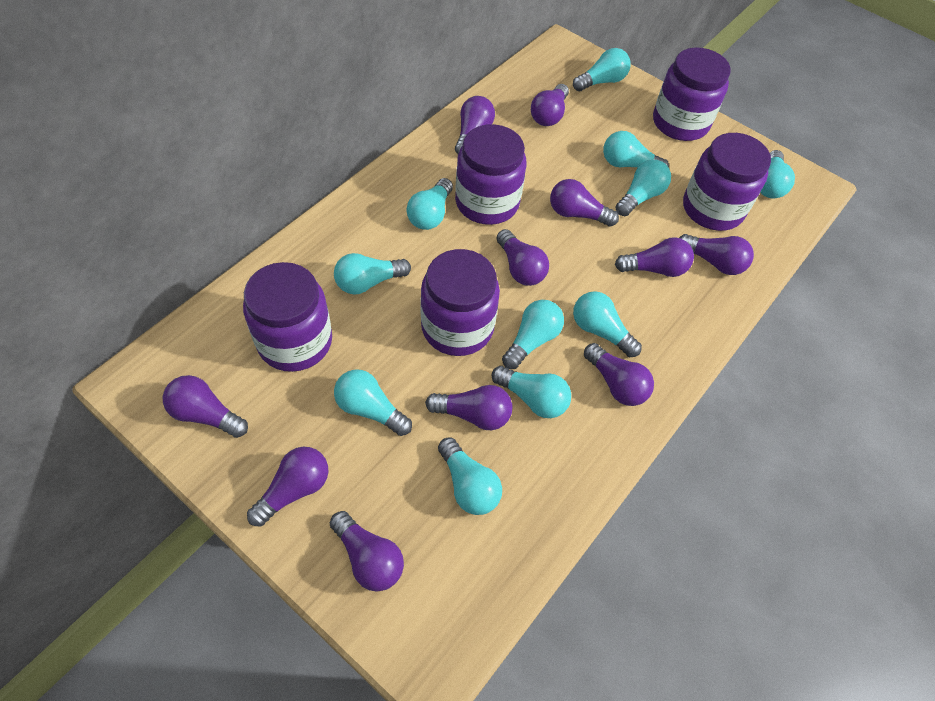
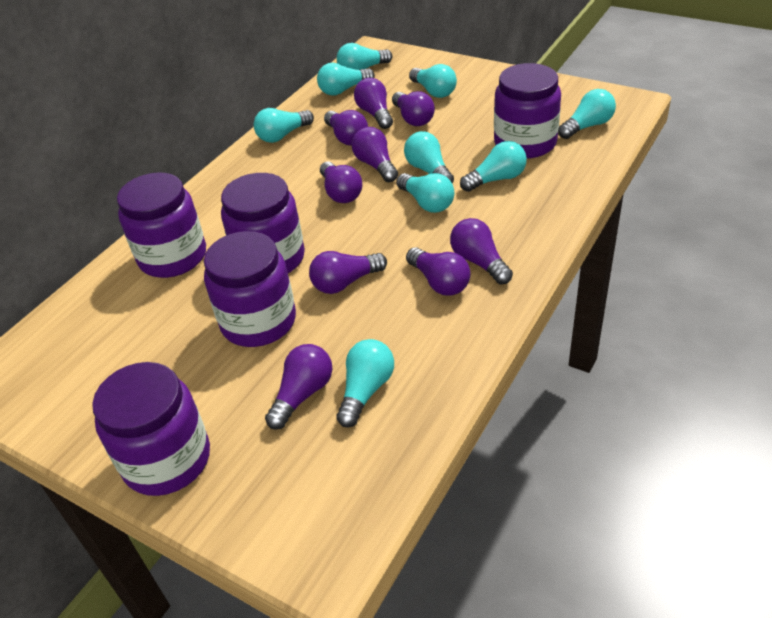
purple light bulb: 11 -> 9
turquoise light bulb: 11 -> 9

